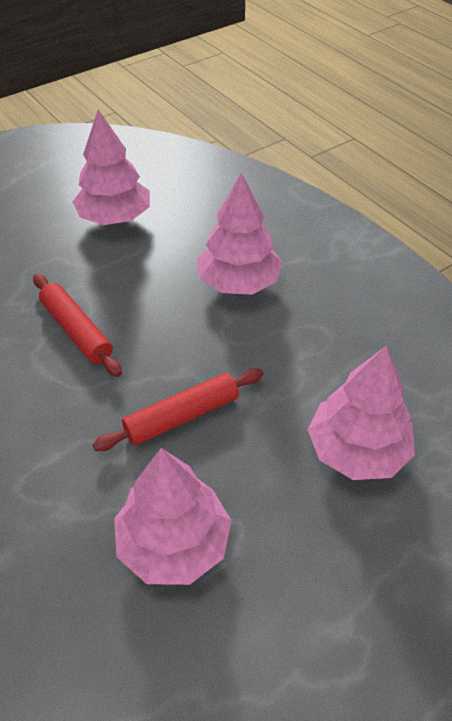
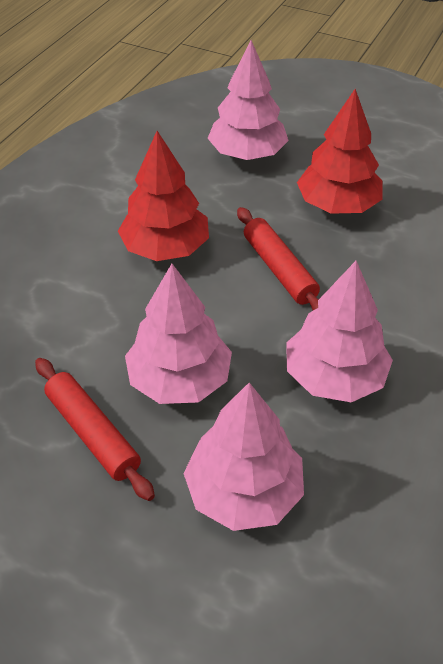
red tree: 0 -> 2

